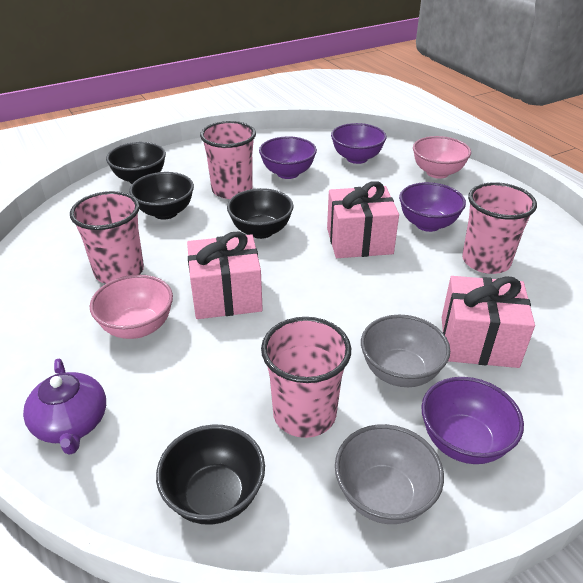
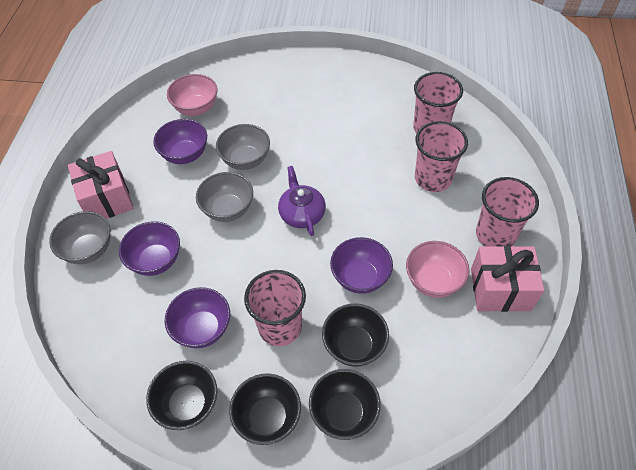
grey bowl: 2 -> 3
pink gift: 3 -> 2

